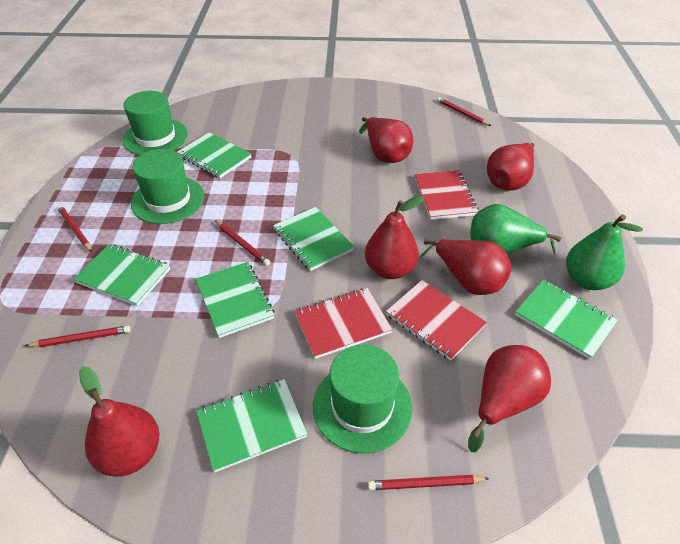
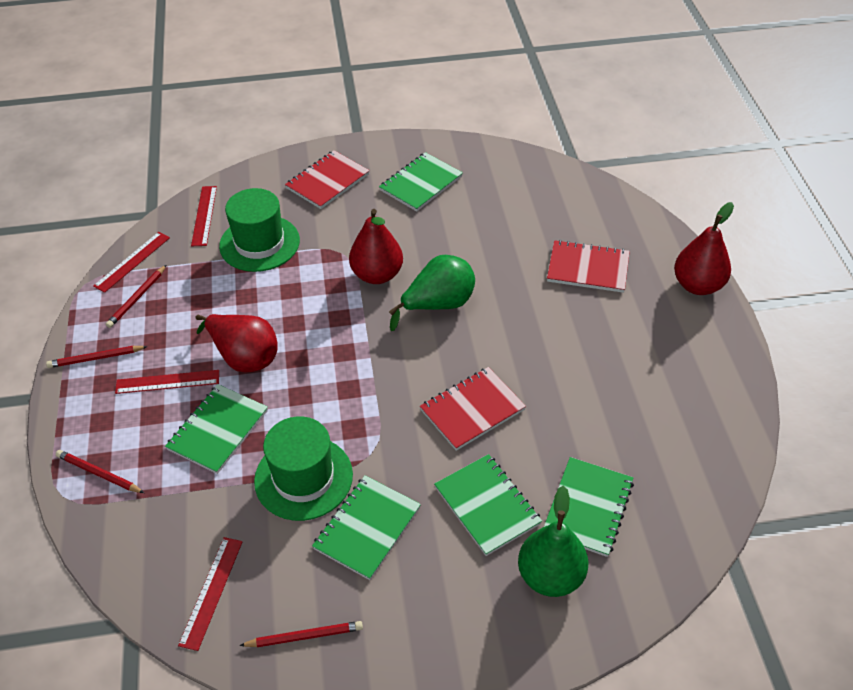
green hat: 3 -> 2
green notebook: 6 -> 5
red pear: 6 -> 3
red pencil: 5 -> 4
red ruler: 0 -> 4

